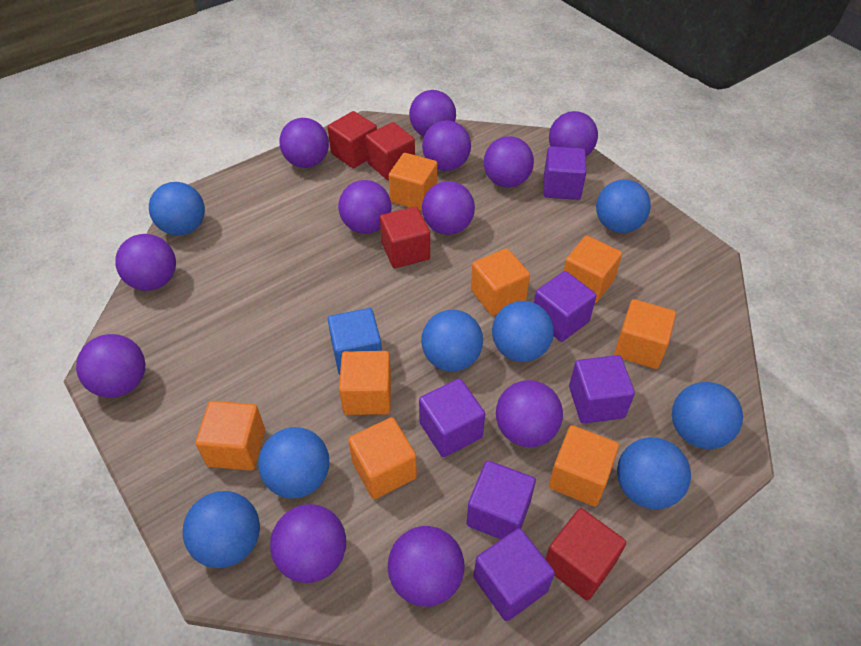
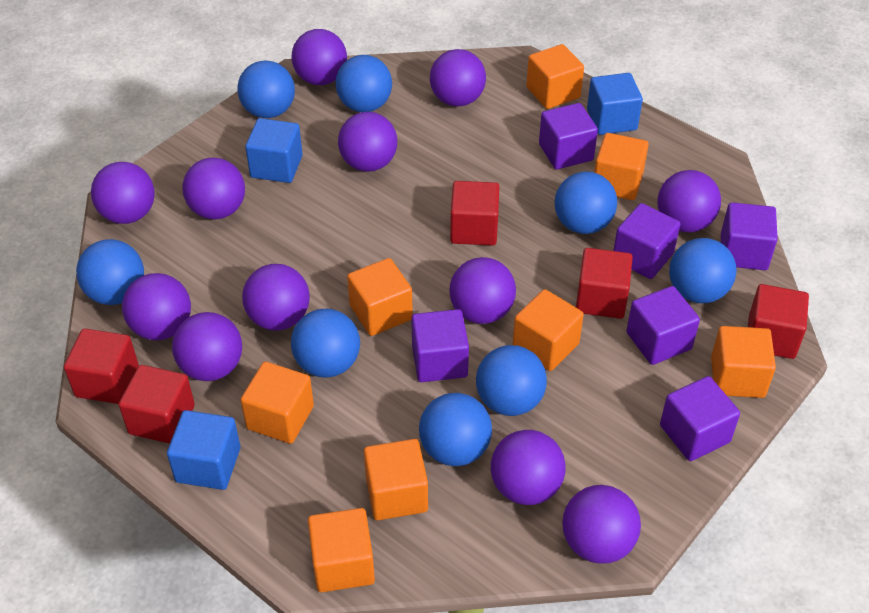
blue cube: 1 -> 3
red cube: 4 -> 5

